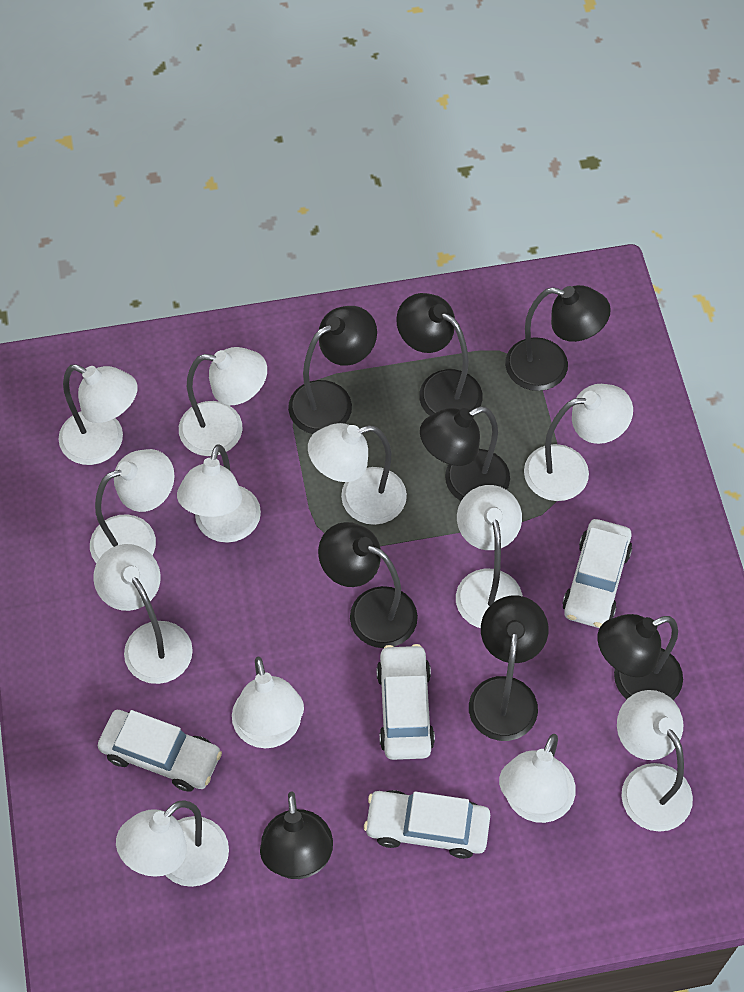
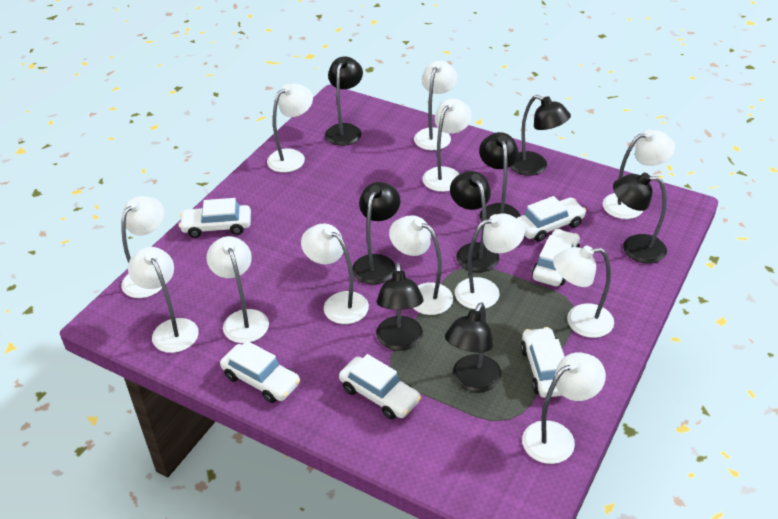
white car: 4 -> 6

